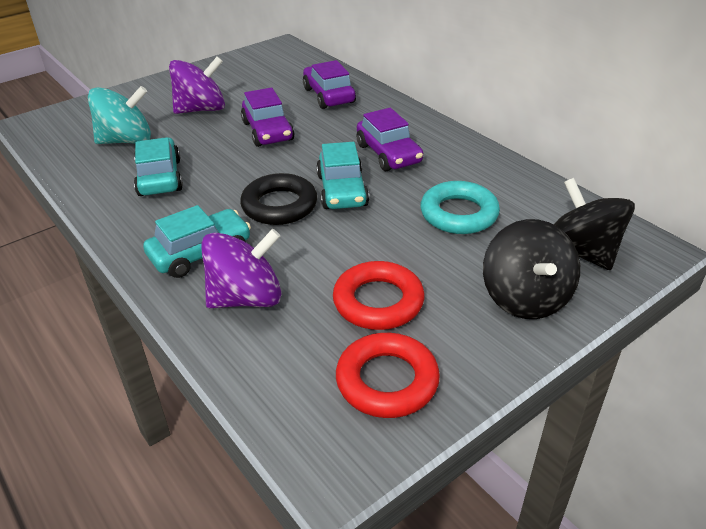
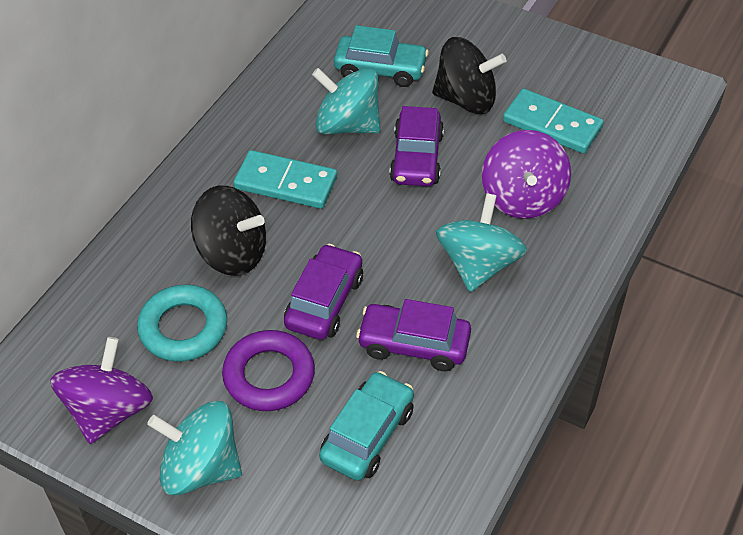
black ring: 1 -> 0
purple ring: 0 -> 1
red ring: 2 -> 0
turquoise car: 3 -> 2
turquoise domino: 0 -> 2
turquoise spinning top: 1 -> 3

